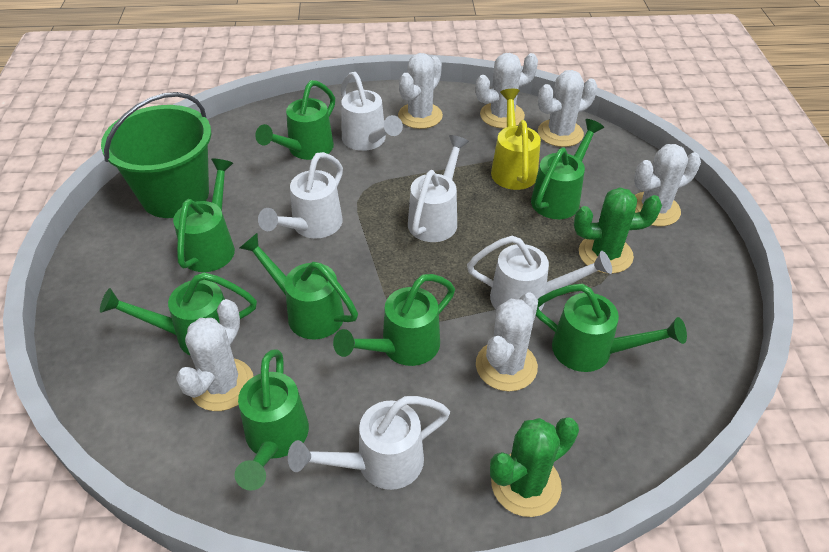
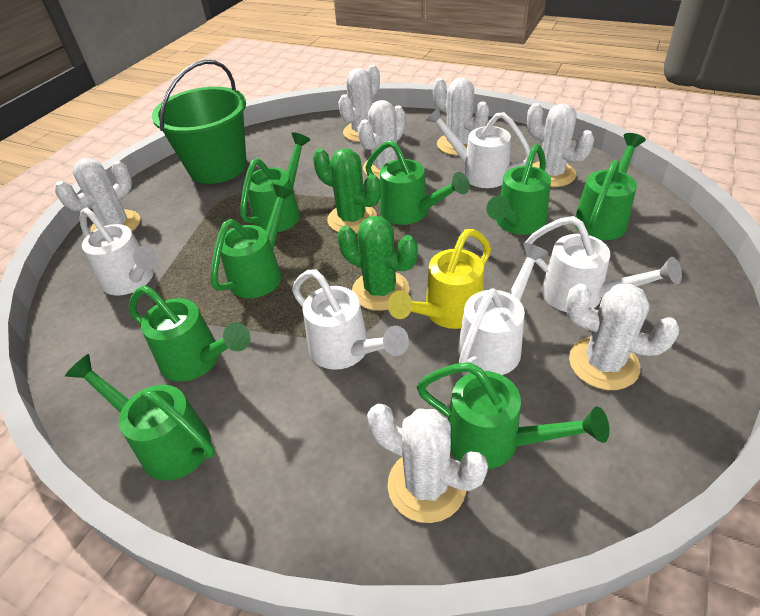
white cactus: 6 -> 7

